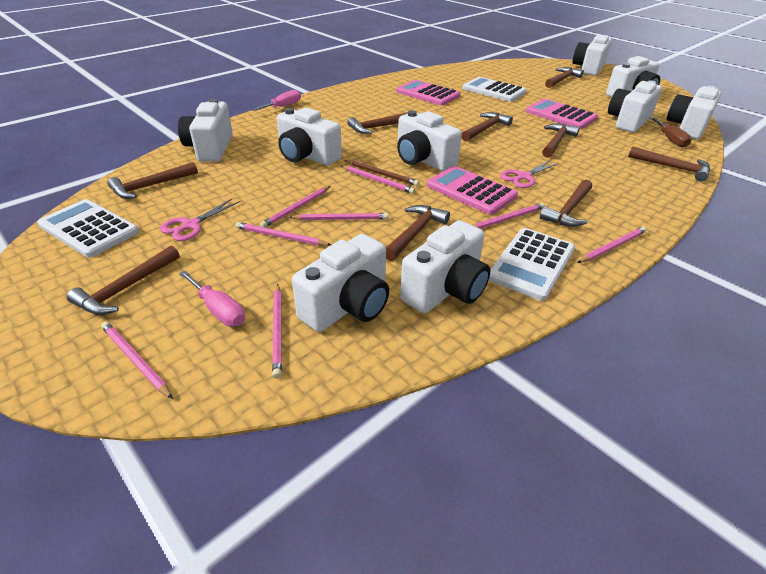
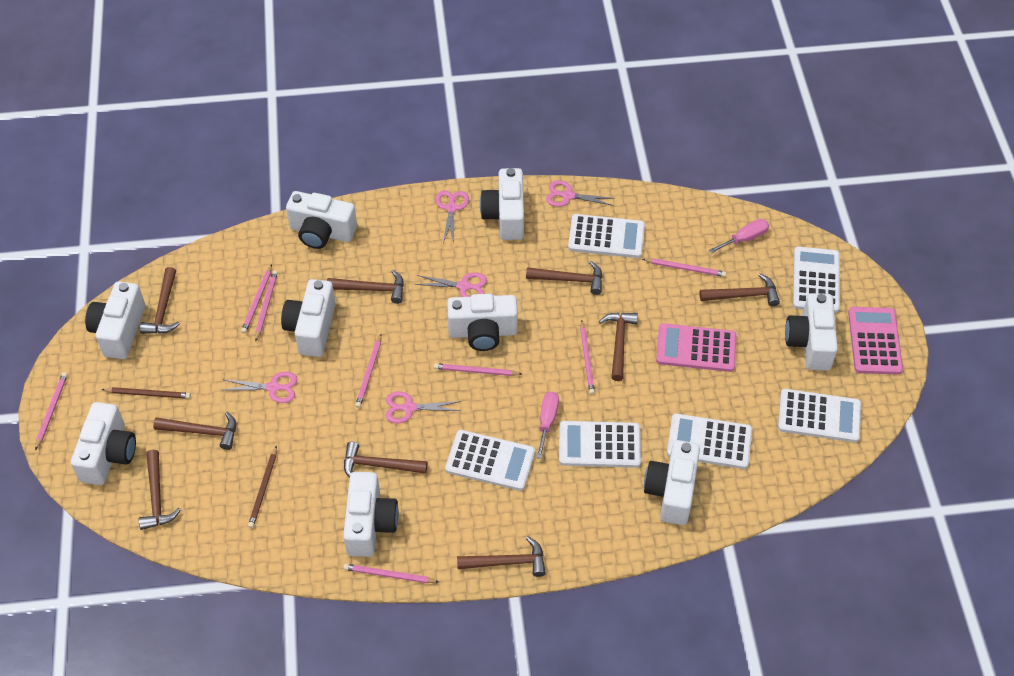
brown pencil: 1 -> 2
brown screwdriver: 1 -> 0
pink calculator: 3 -> 2
pink scissors: 2 -> 5
white calculator: 3 -> 6

